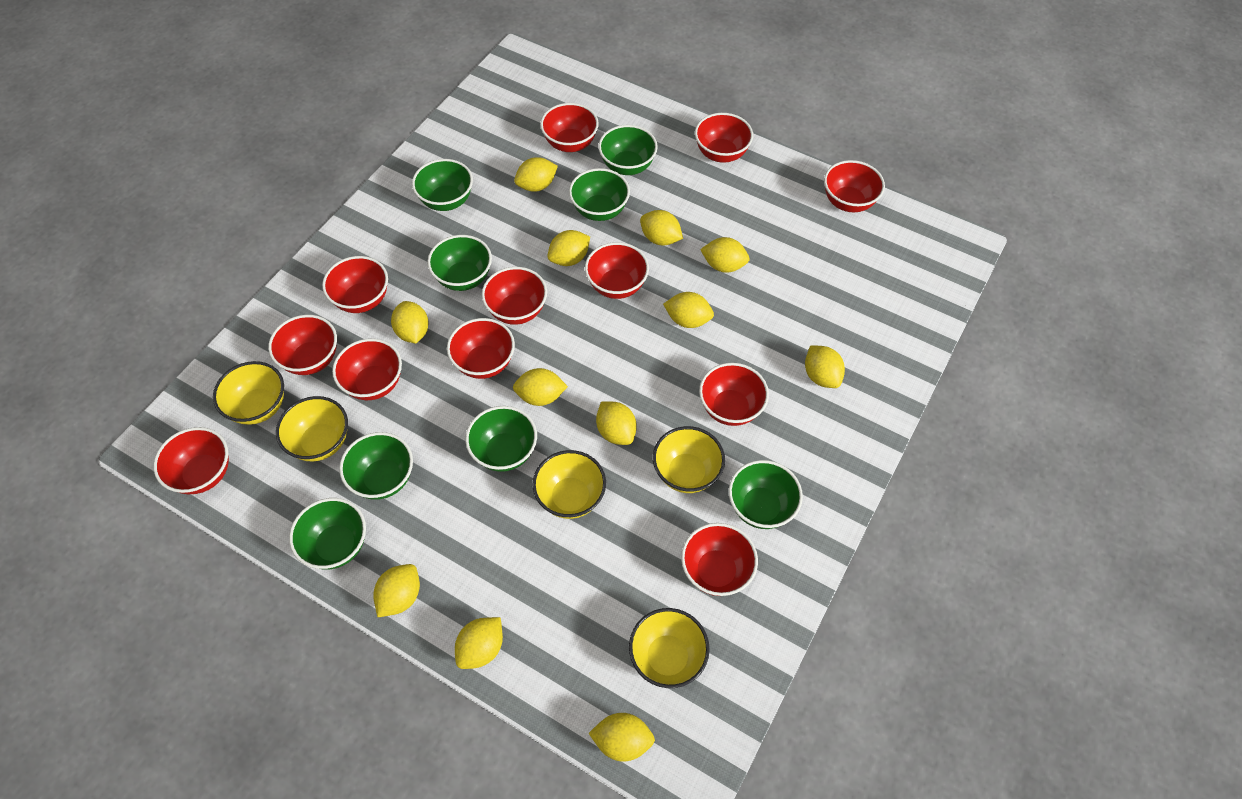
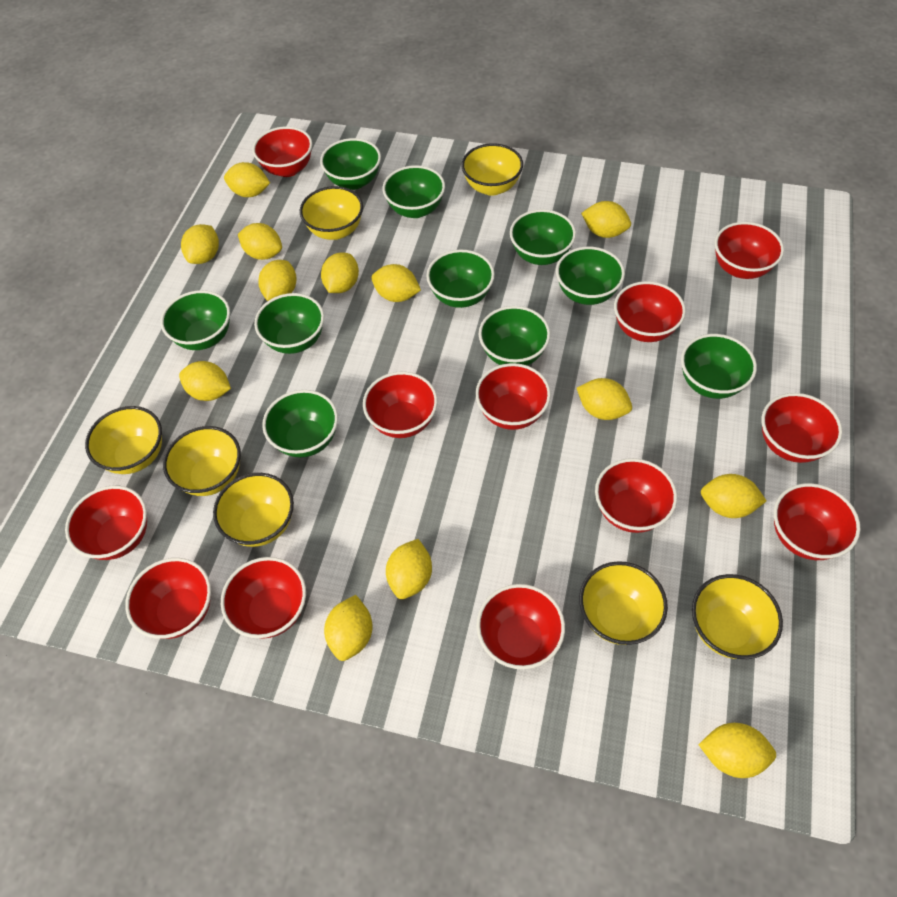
green bowl: 8 -> 10
yellow bowl: 5 -> 7
yellow lemon: 12 -> 13

